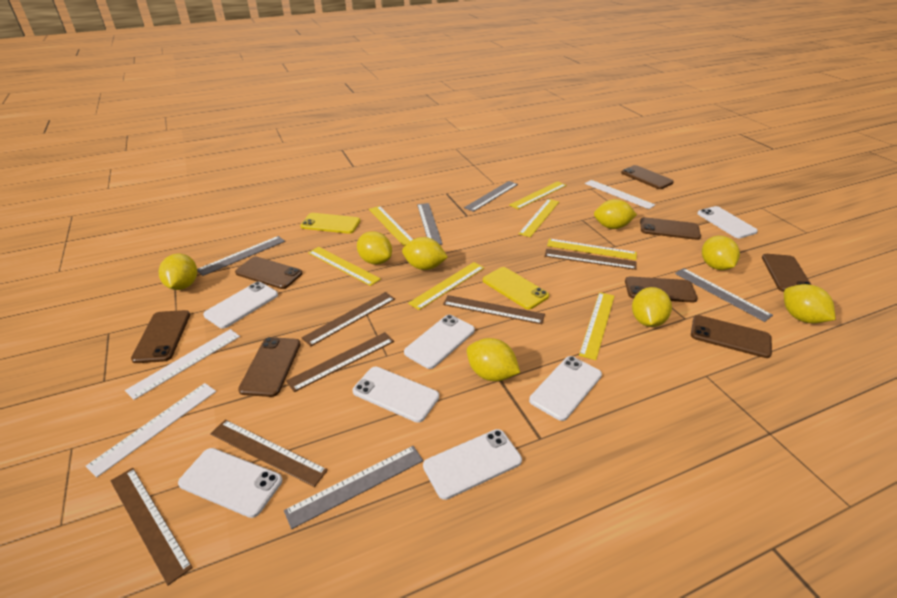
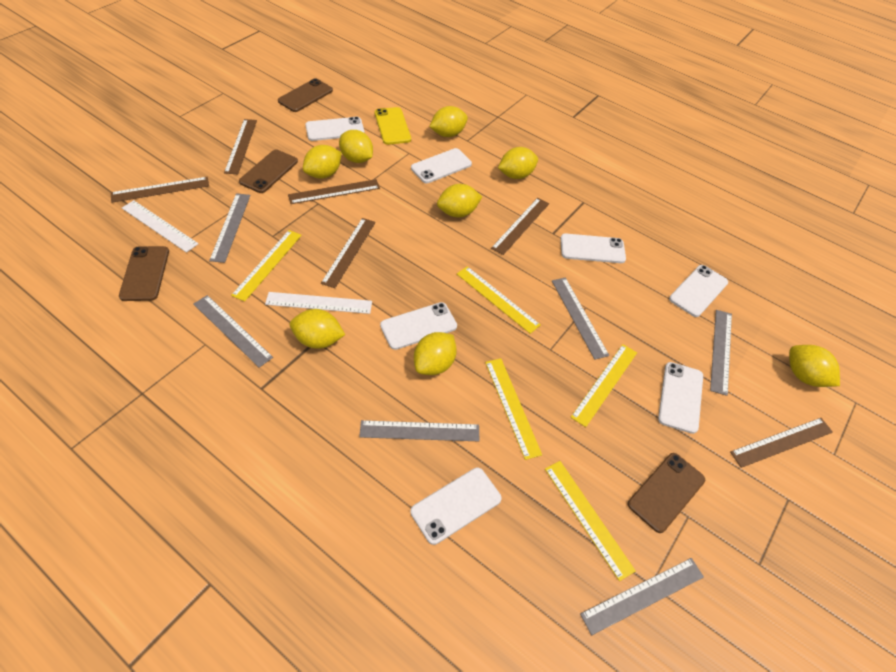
brown phone: 8 -> 4
grey ruler: 5 -> 6
white ruler: 3 -> 2
yellow phone: 2 -> 1
yellow ruler: 7 -> 5

